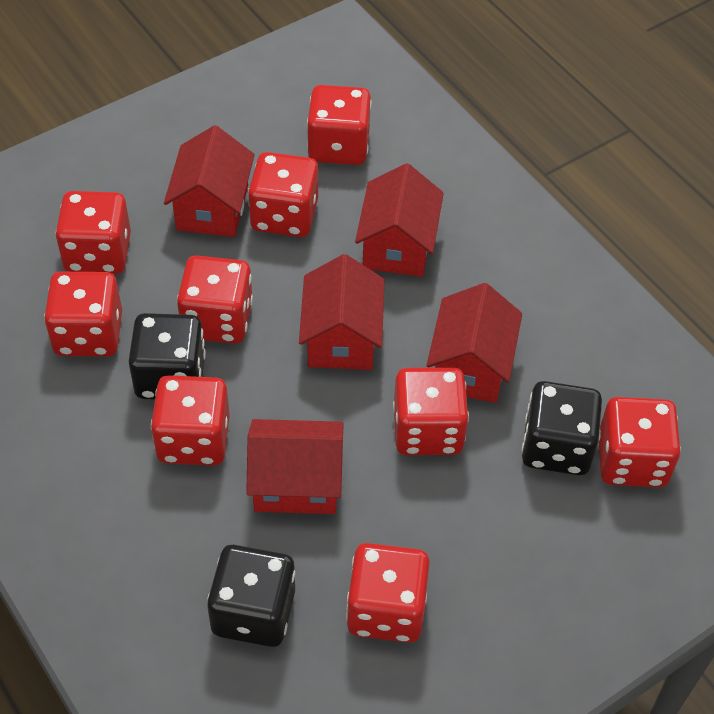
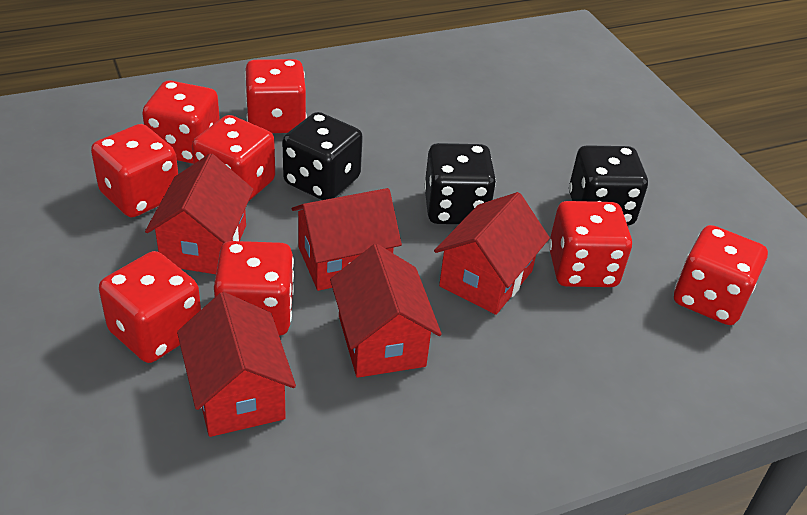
red dice: 9 -> 8

